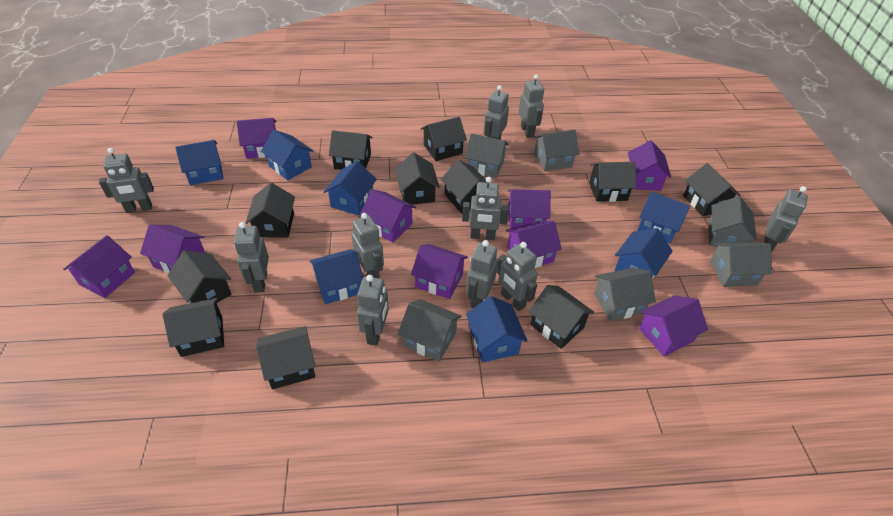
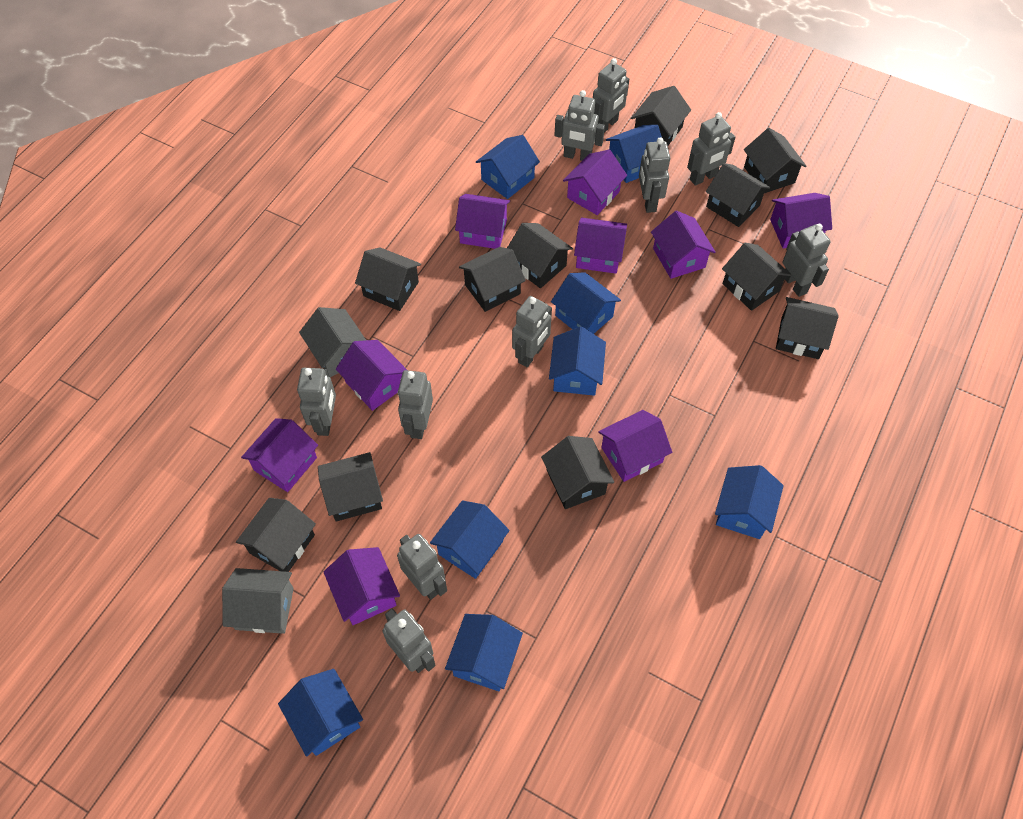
blue house: 7 -> 8
grey house: 6 -> 2

